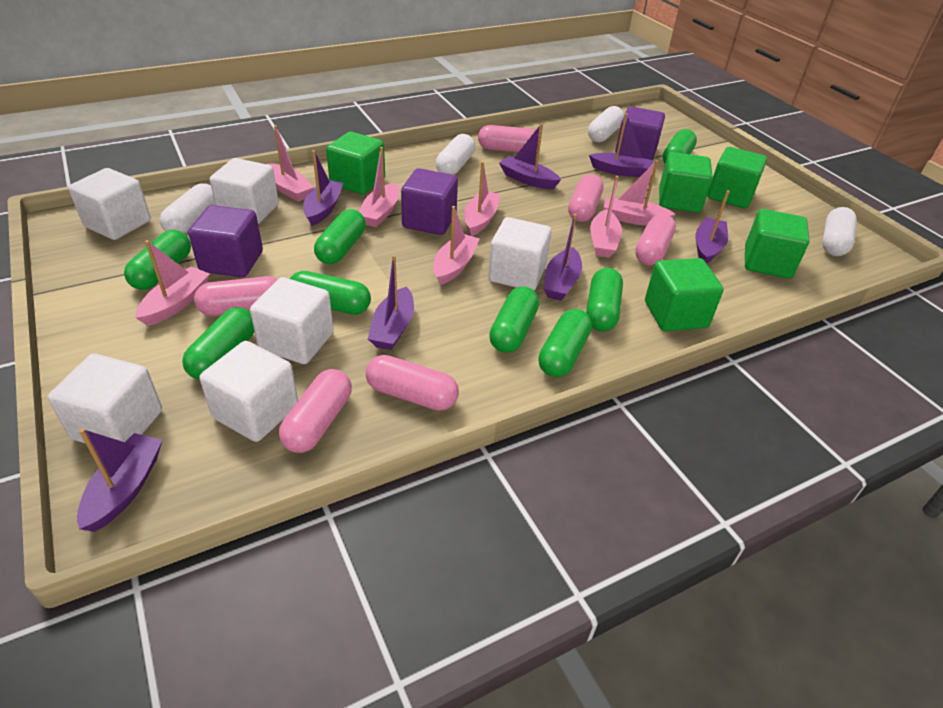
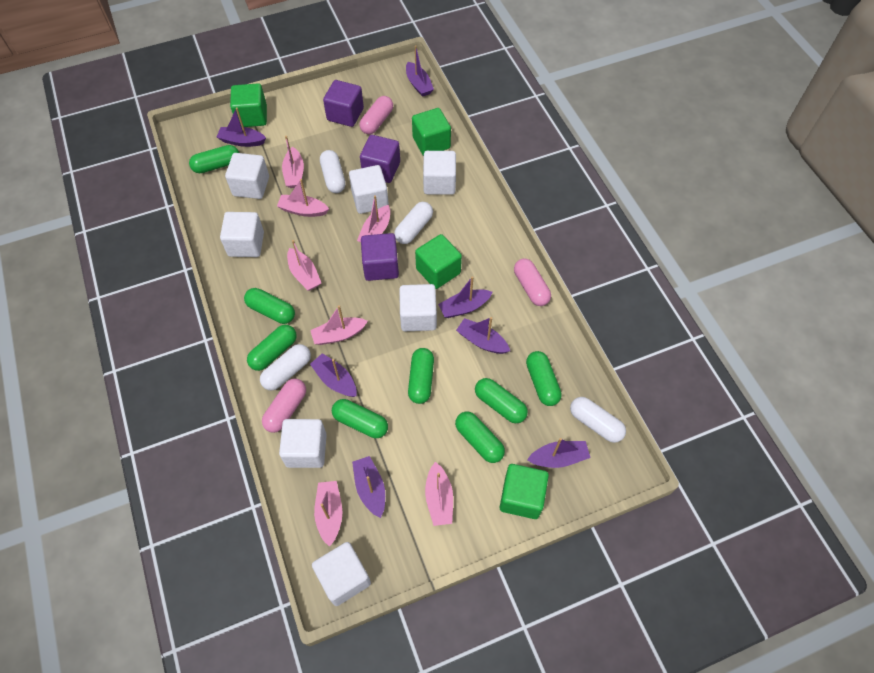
green cube: 5 -> 4
pink capsule: 6 -> 3
white cube: 6 -> 7

